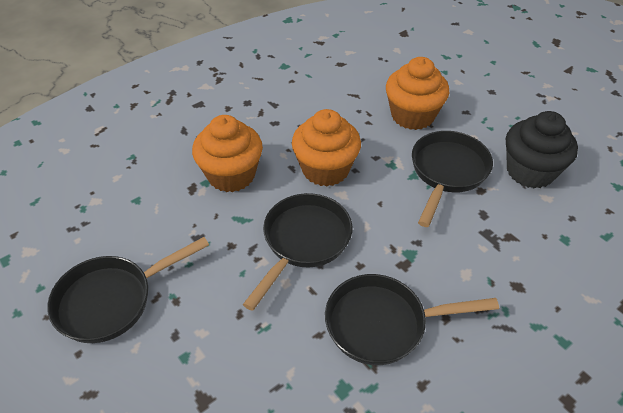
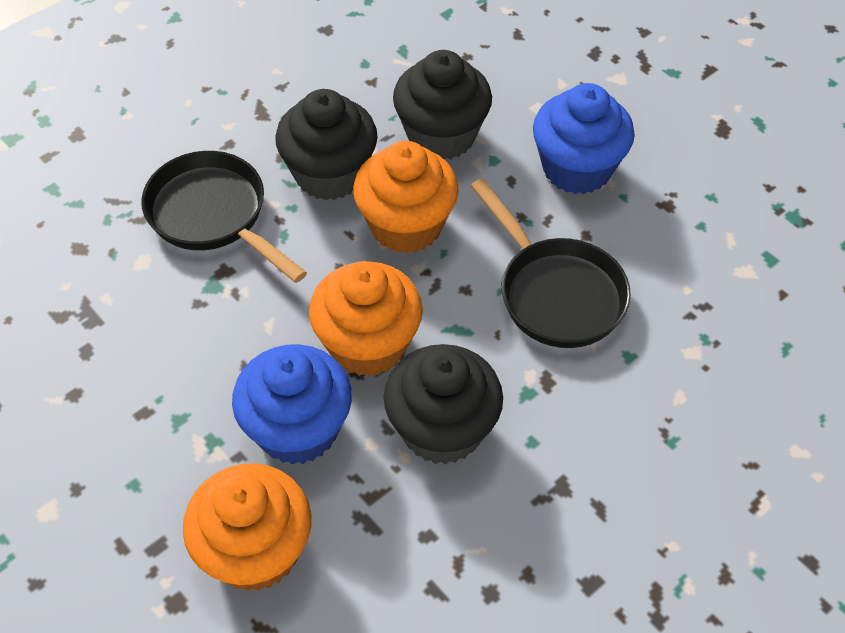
black cupcake: 1 -> 3
black pan: 4 -> 2
blue cupcake: 0 -> 2

